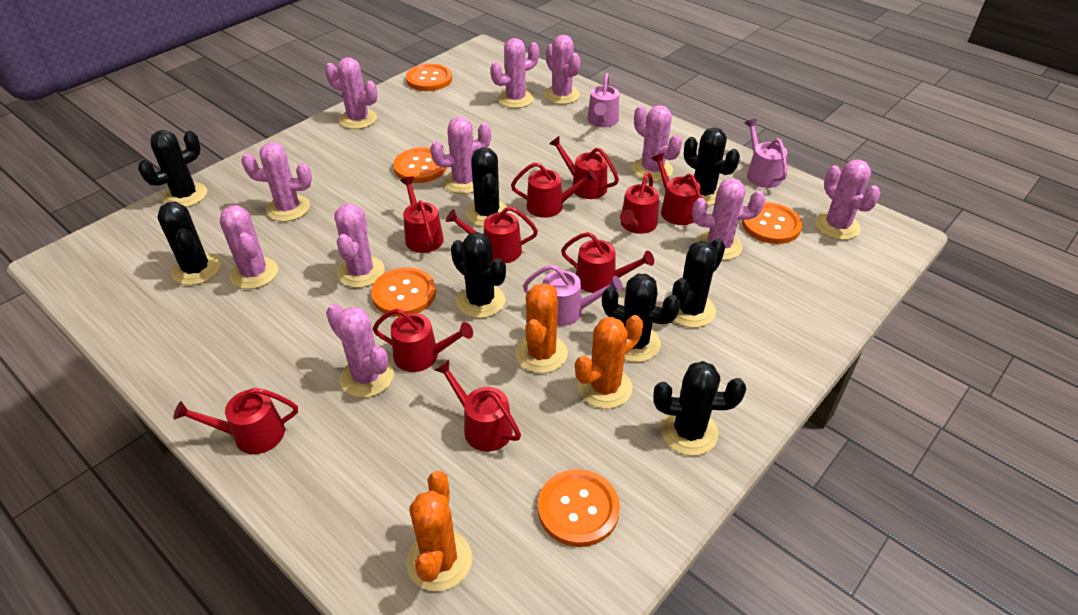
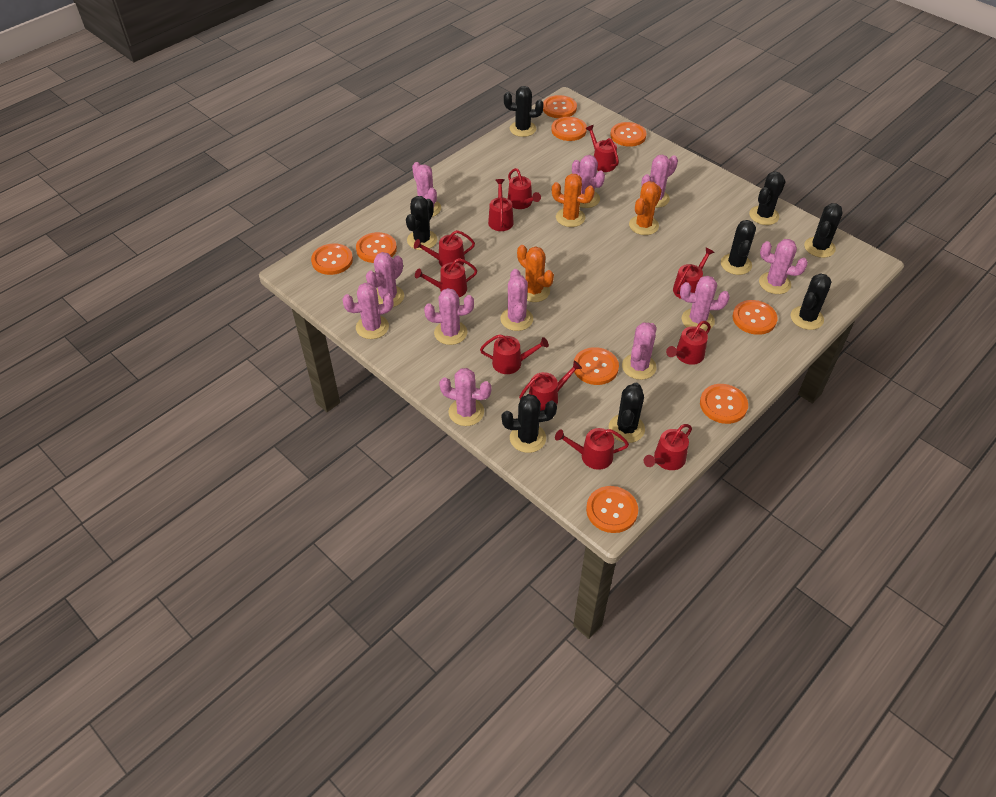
orange button: 5 -> 9
pink watering can: 3 -> 0
red watering can: 10 -> 11

